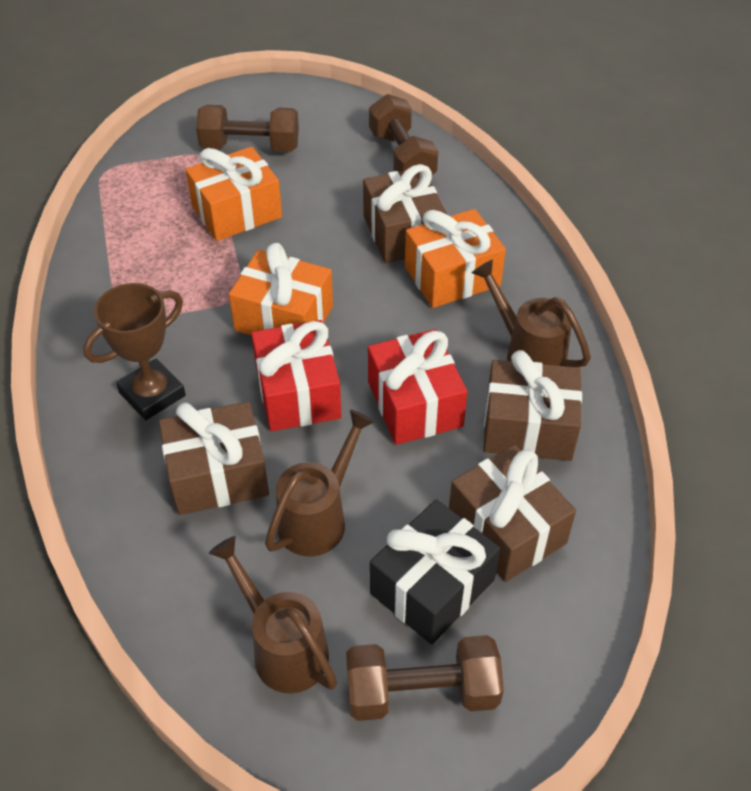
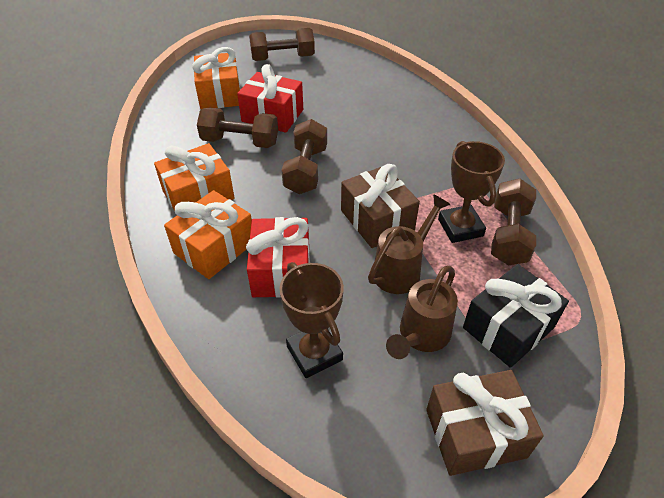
brown dumbbell: 3 -> 4
brown gift: 4 -> 2
brown trophy: 1 -> 2
brown watering can: 3 -> 2

